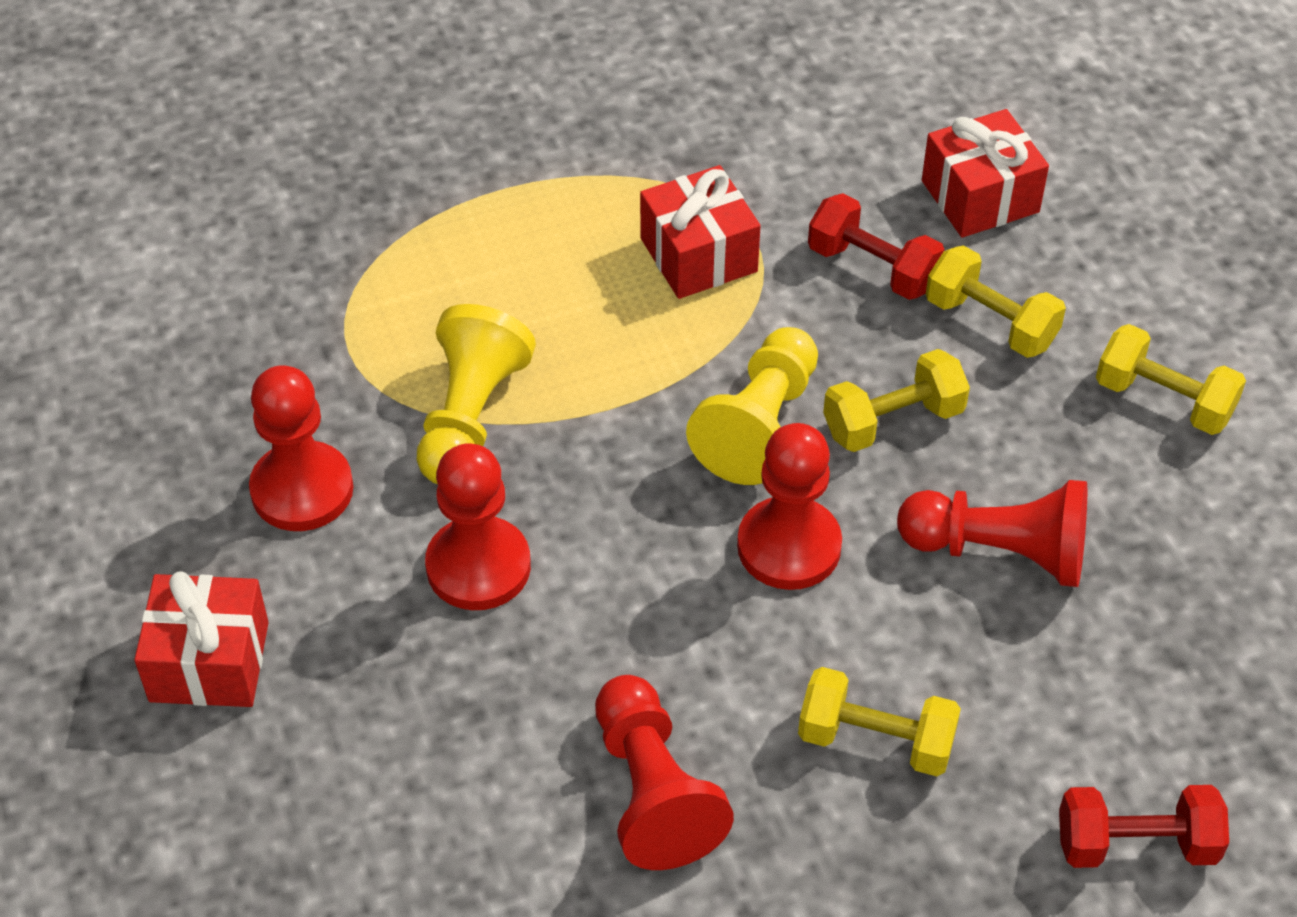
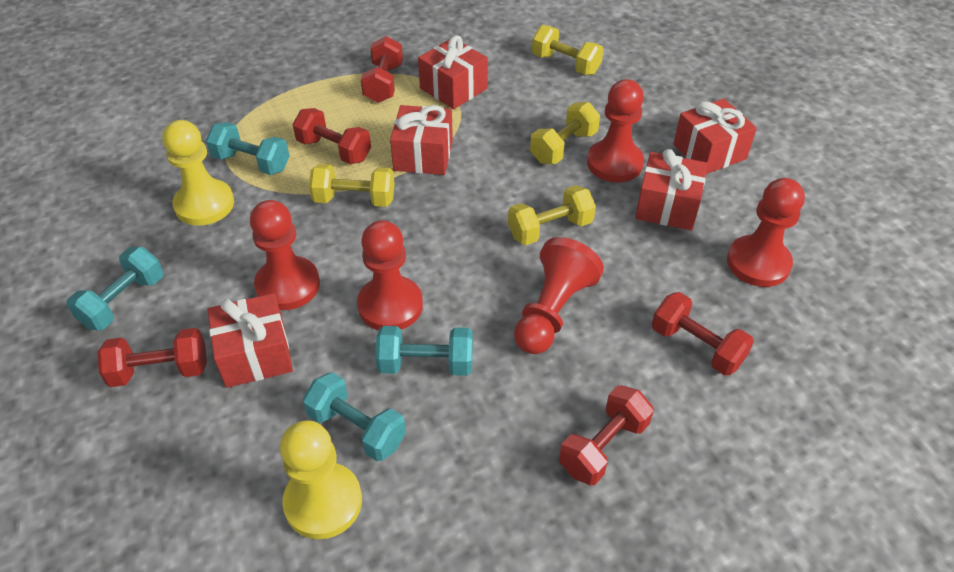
red dumbbell: 2 -> 5
red gift: 3 -> 5
turquoise dumbbell: 0 -> 4

